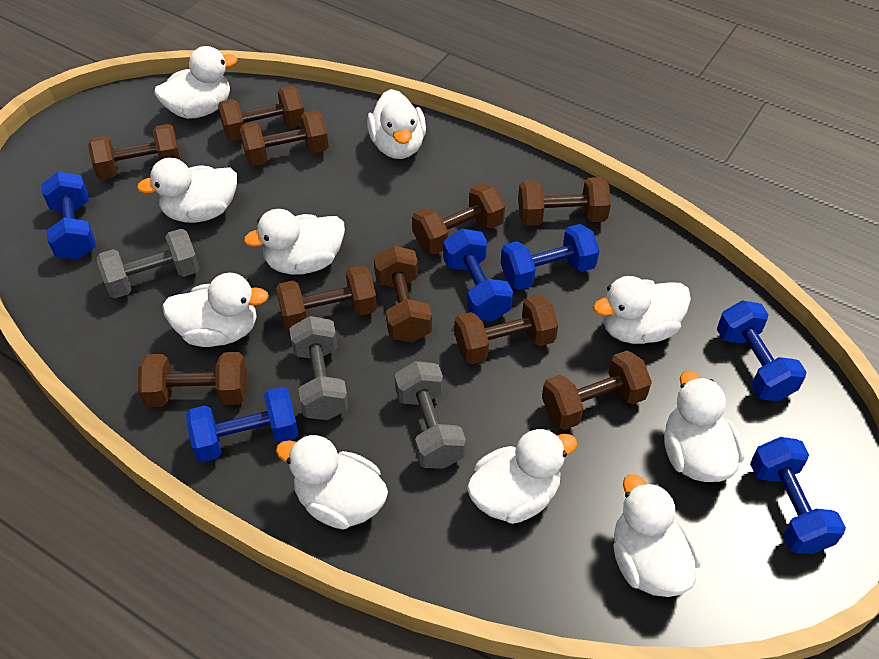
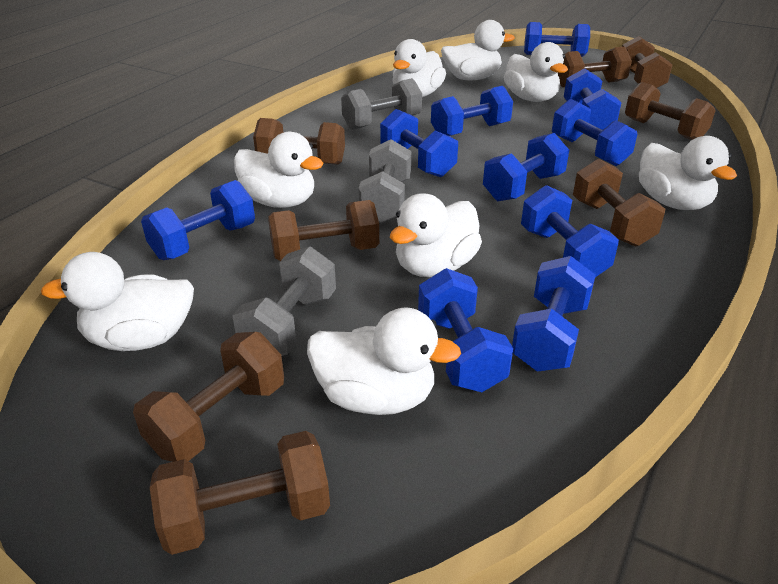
blue dumbbell: 6 -> 10
brown dumbbell: 10 -> 8
white duck: 10 -> 8

